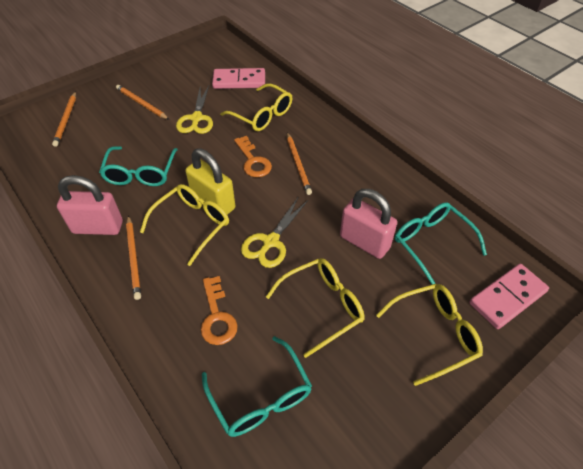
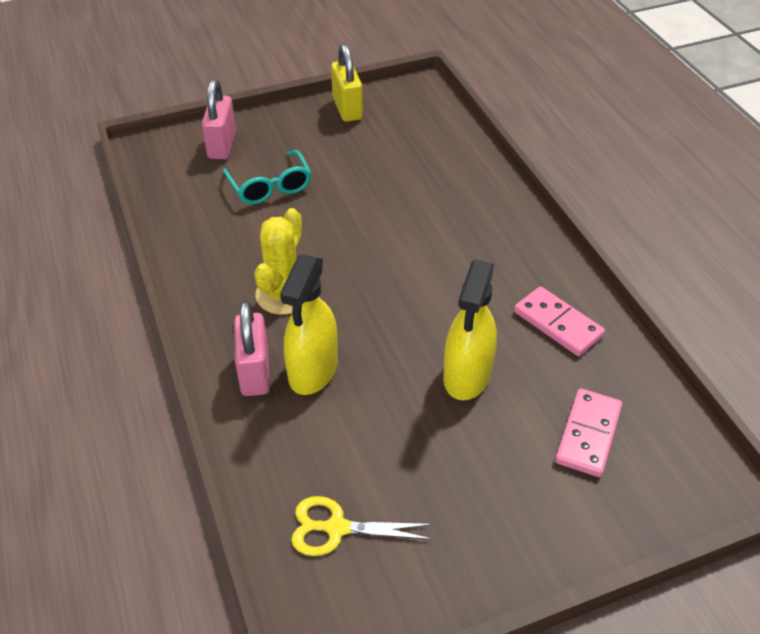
orange key: 2 -> 0
orange pencil: 4 -> 0
turquoise glasses: 3 -> 1
yellow cactus: 0 -> 1
yellow glasses: 4 -> 0
yellow scissors: 2 -> 1
yellow spray bottle: 0 -> 2

